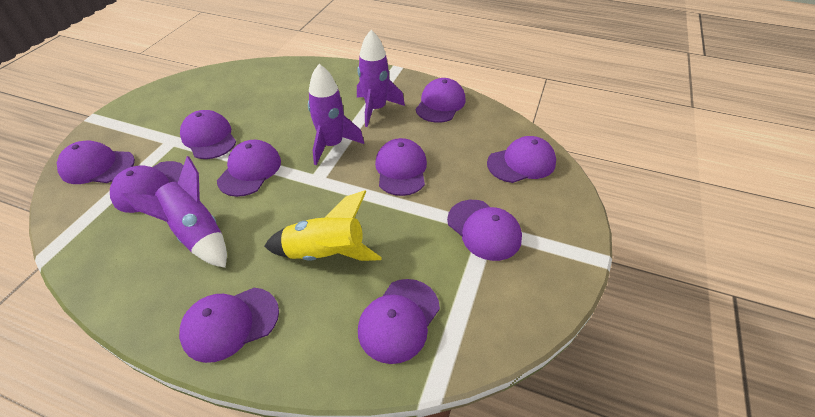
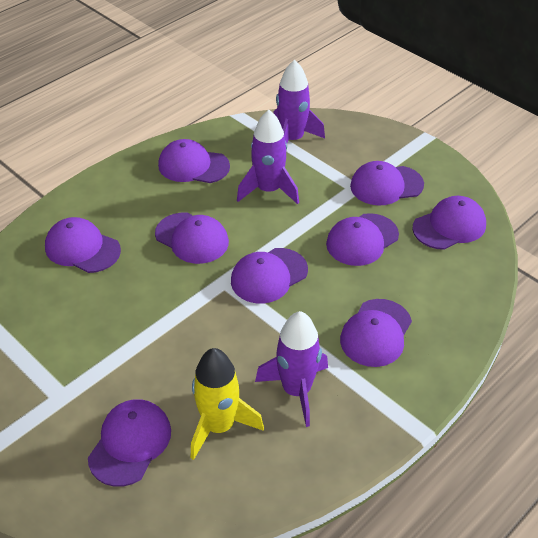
purple cap: 10 -> 9

